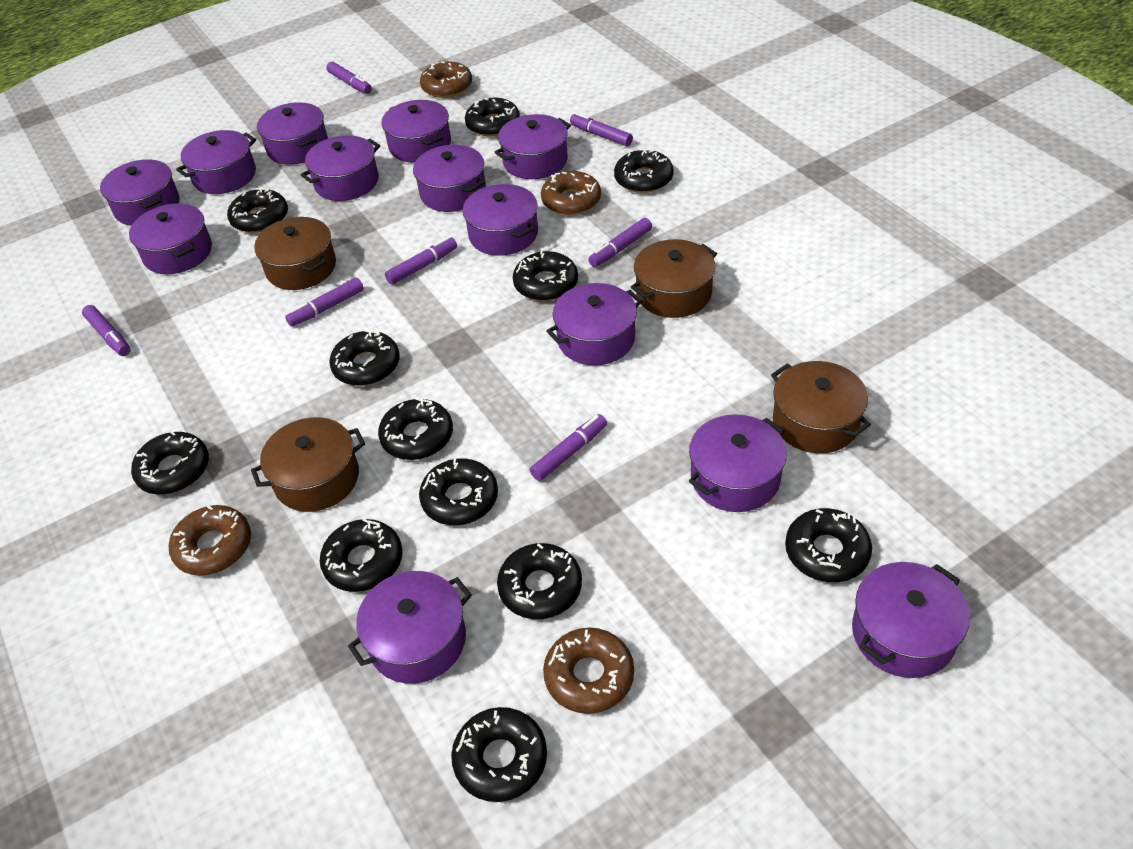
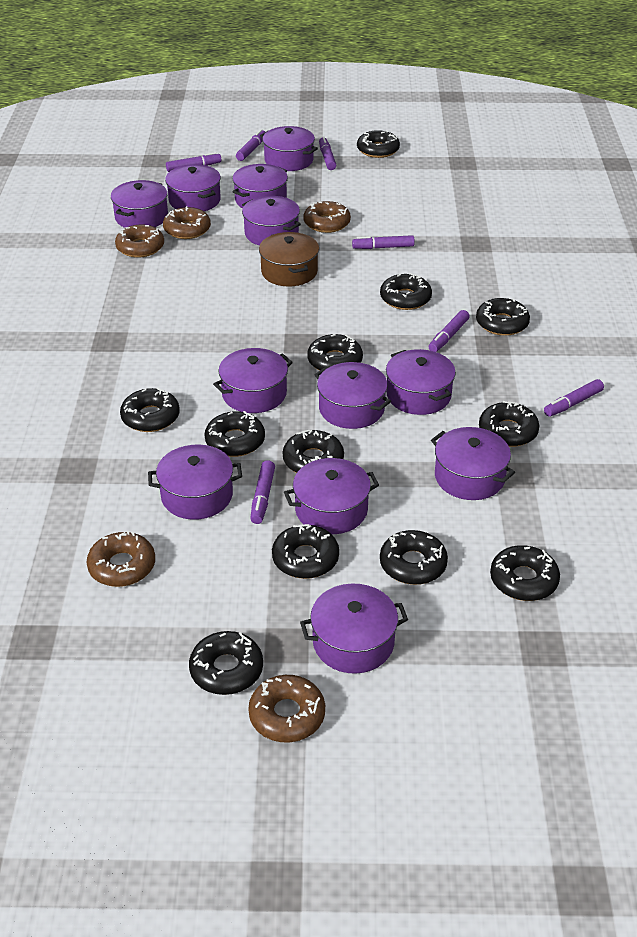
brown donut: 4 -> 5
brown pot: 4 -> 1
purple pot: 13 -> 12

